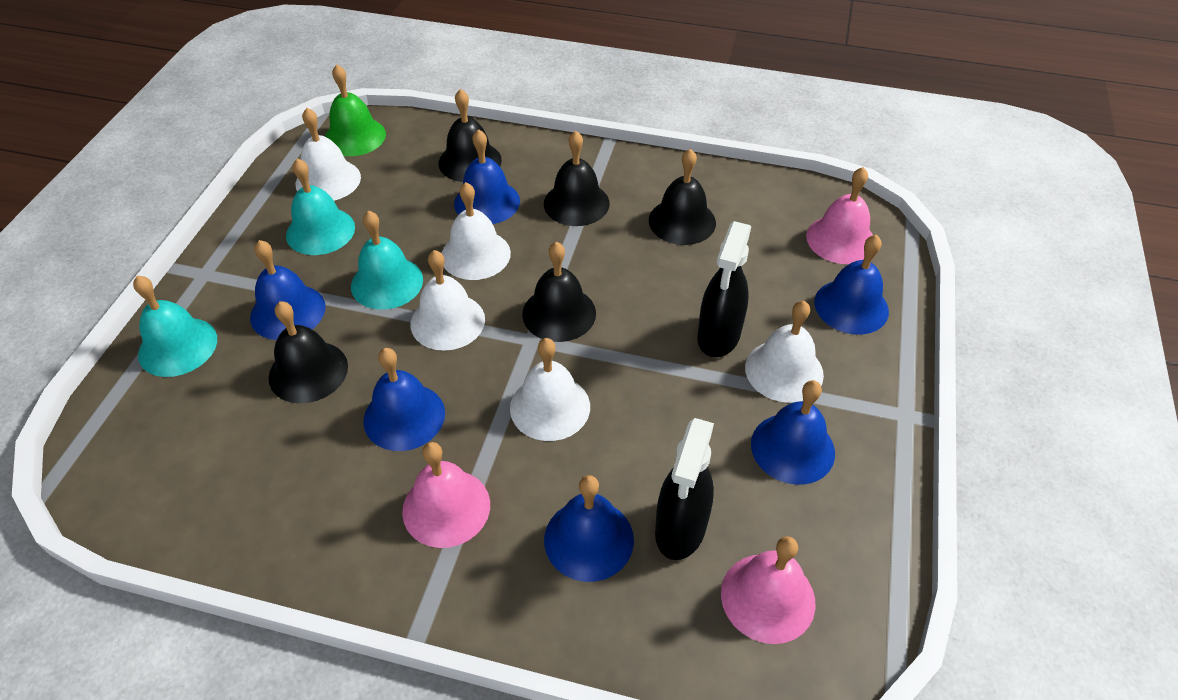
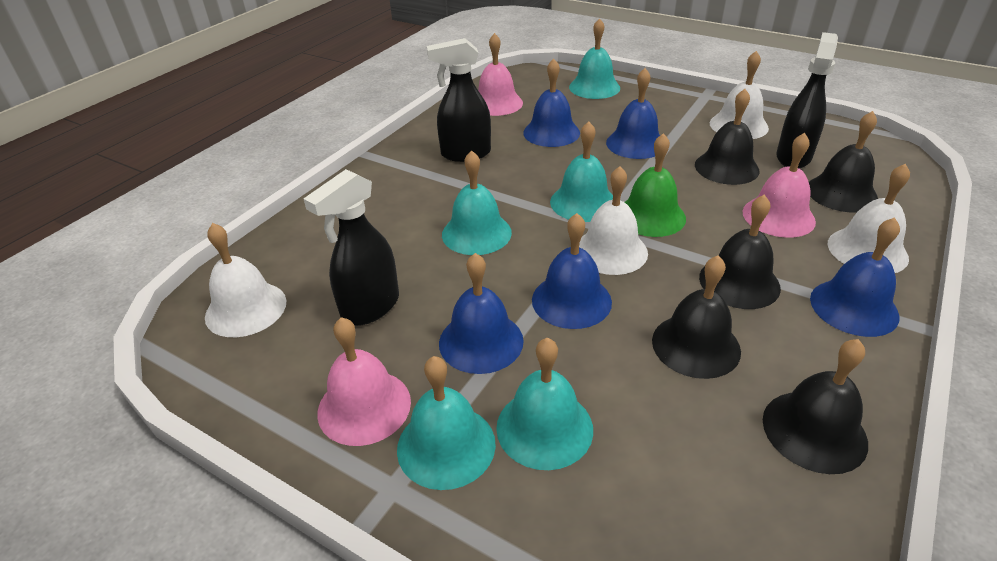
black spray bottle: 2 -> 3
blue bell: 6 -> 5
turquoise bell: 3 -> 5
white bell: 5 -> 4

